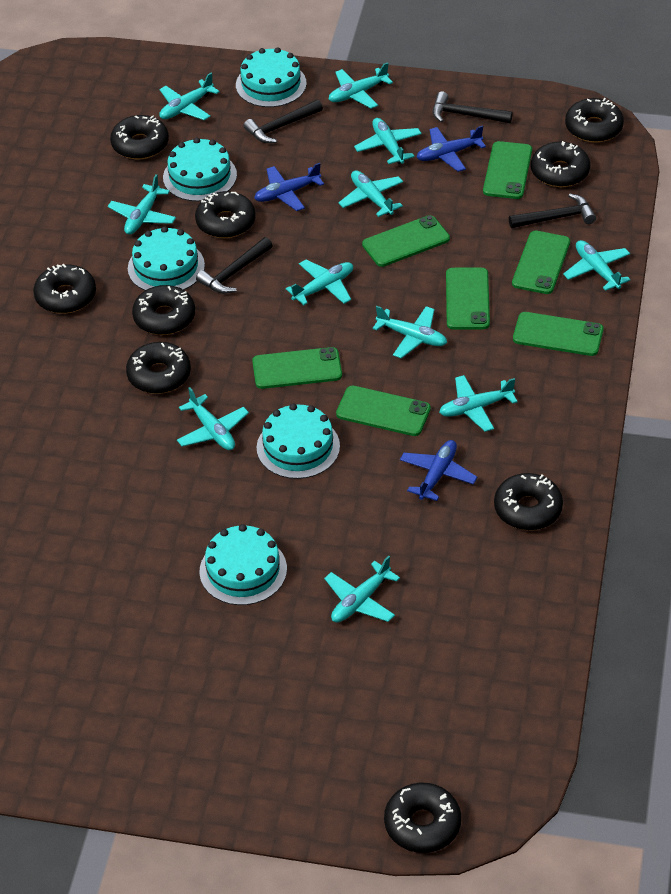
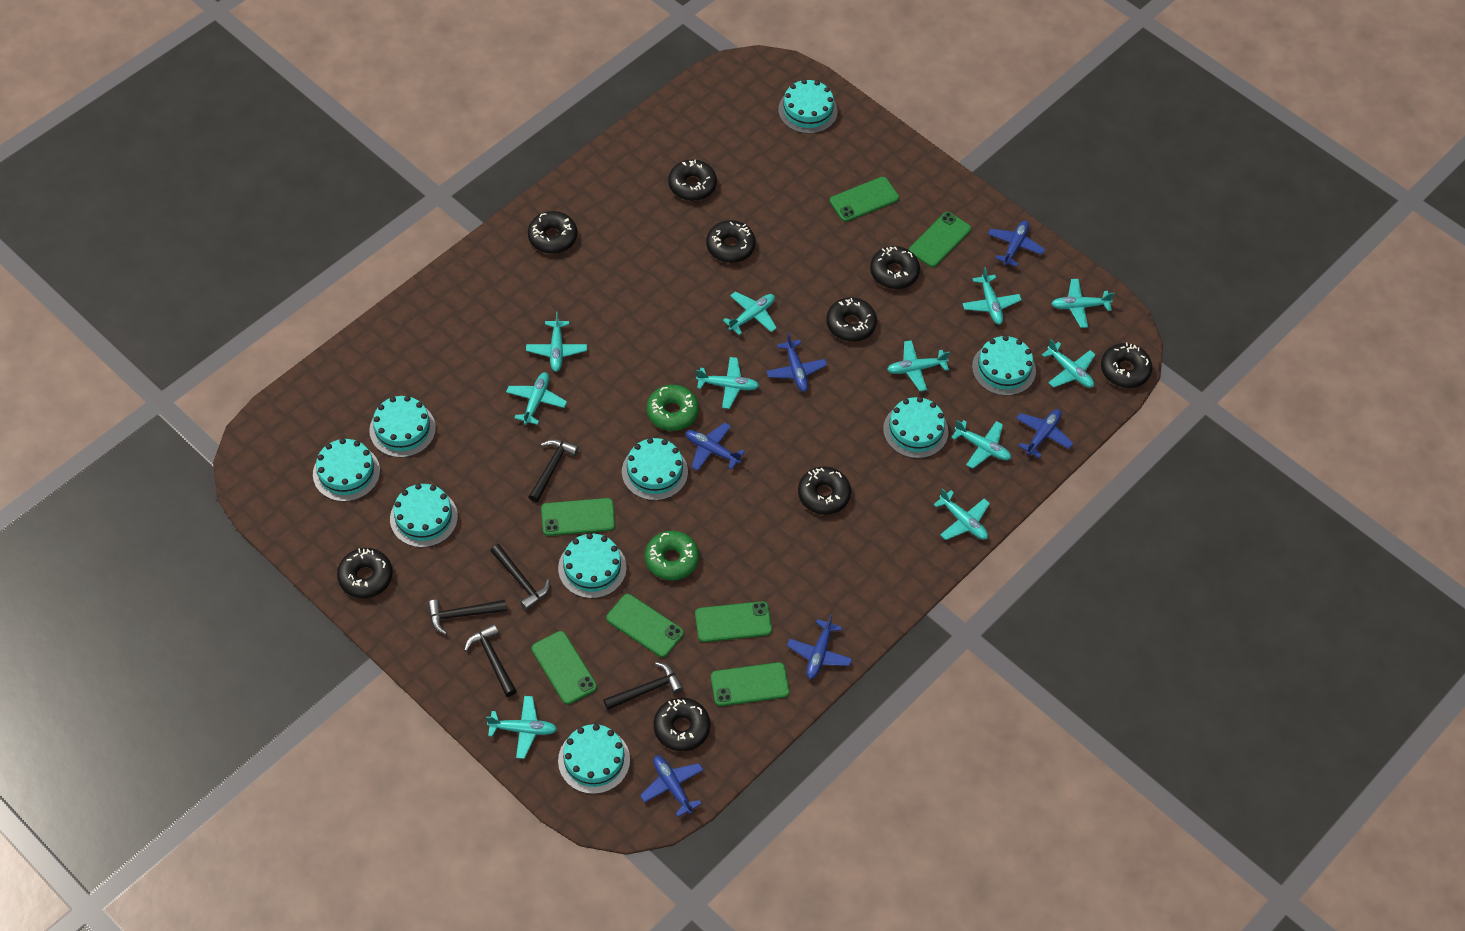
black hammer: 4 -> 5
blue plane: 3 -> 6
green donut: 0 -> 2
turquoise cake: 5 -> 9

